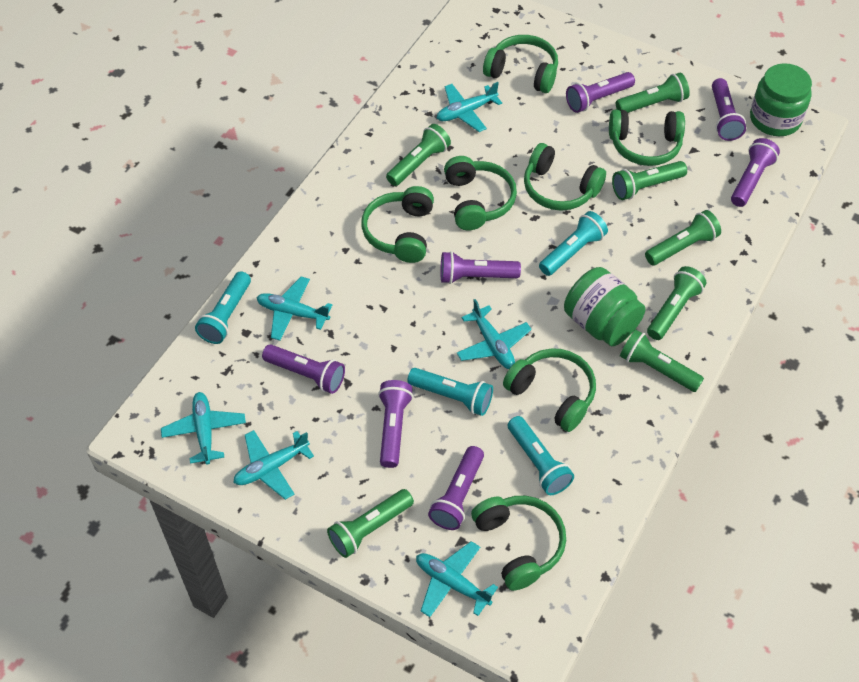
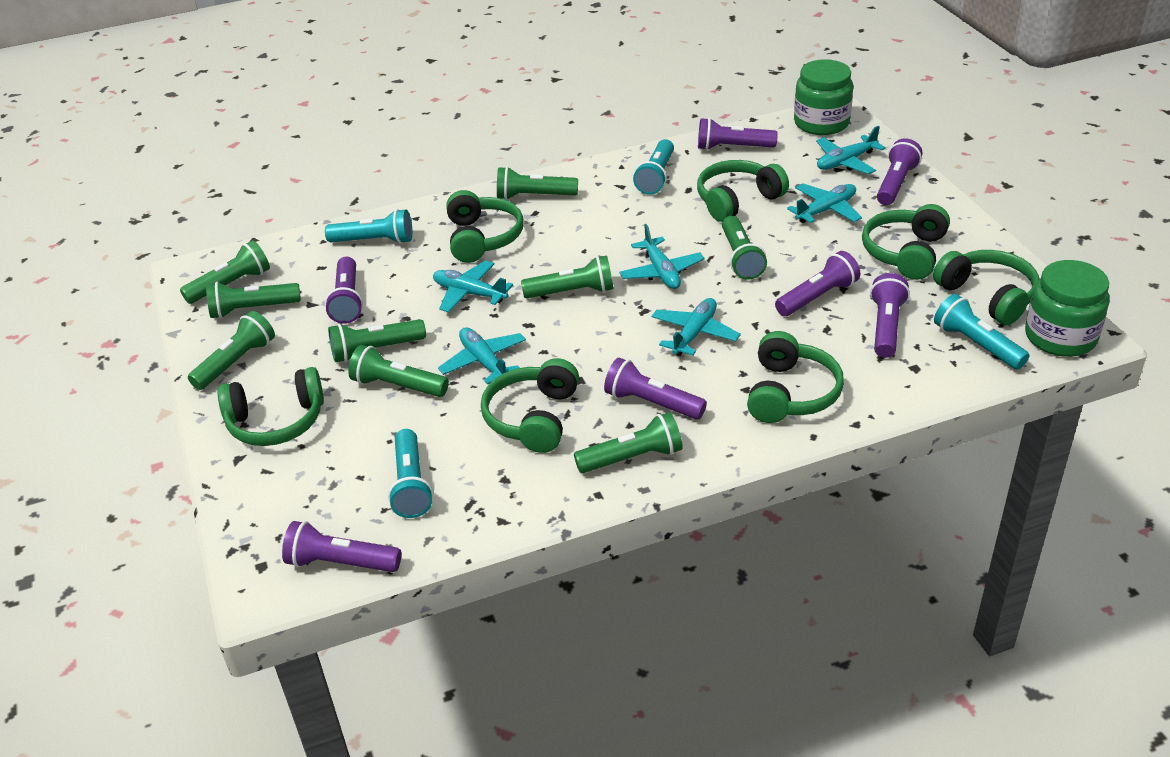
green flashlight: 7 -> 9

